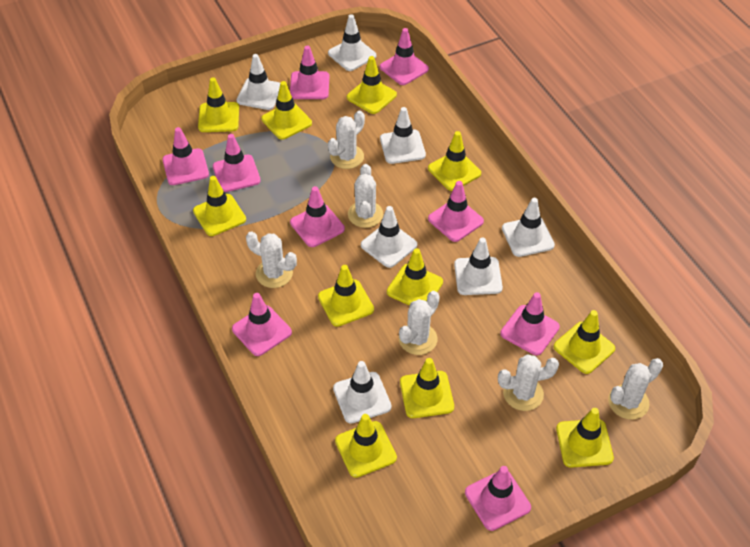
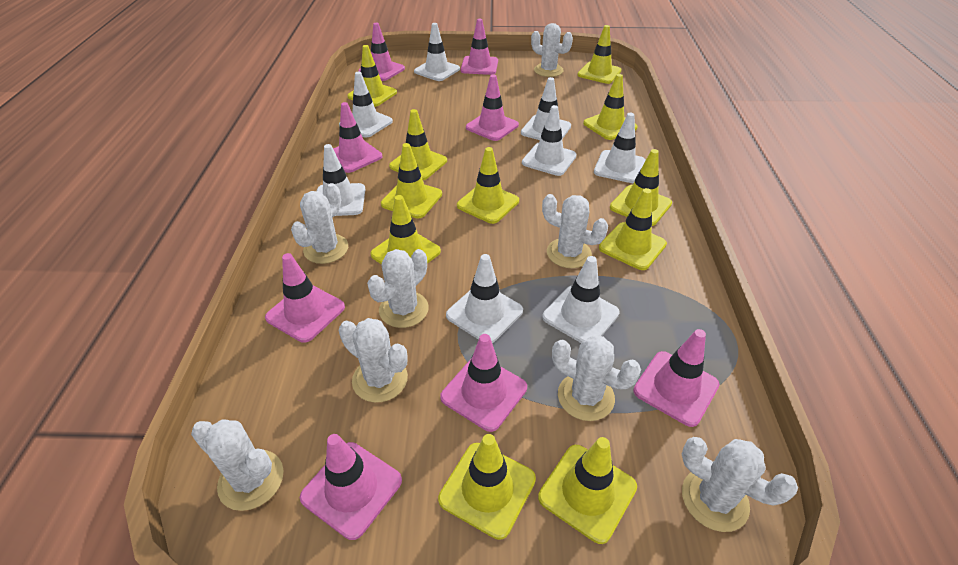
pink traffic cone: 9 -> 8
white cactus: 6 -> 8
white traffic cone: 7 -> 8

